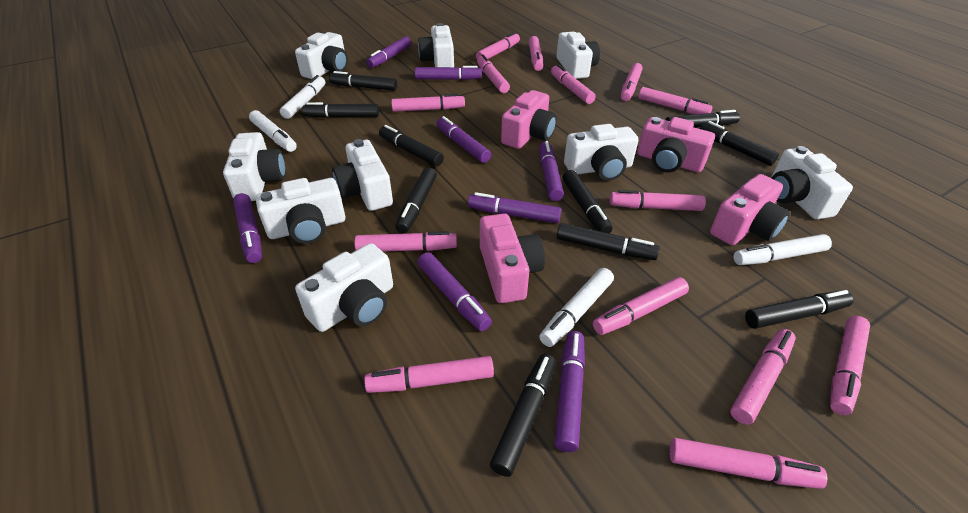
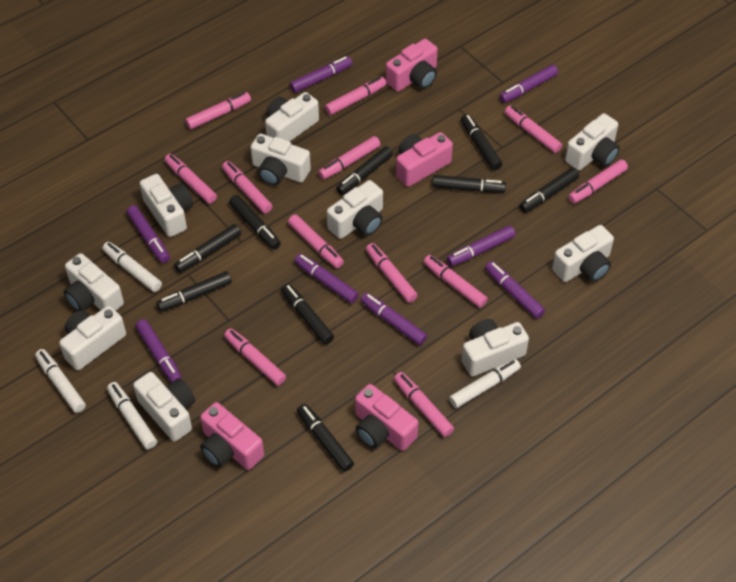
black marker: 10 -> 9
pink marker: 14 -> 12
white camera: 9 -> 10

